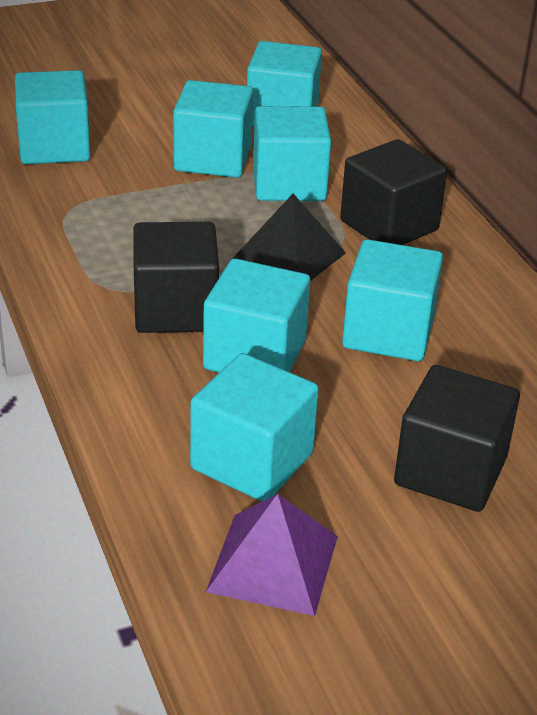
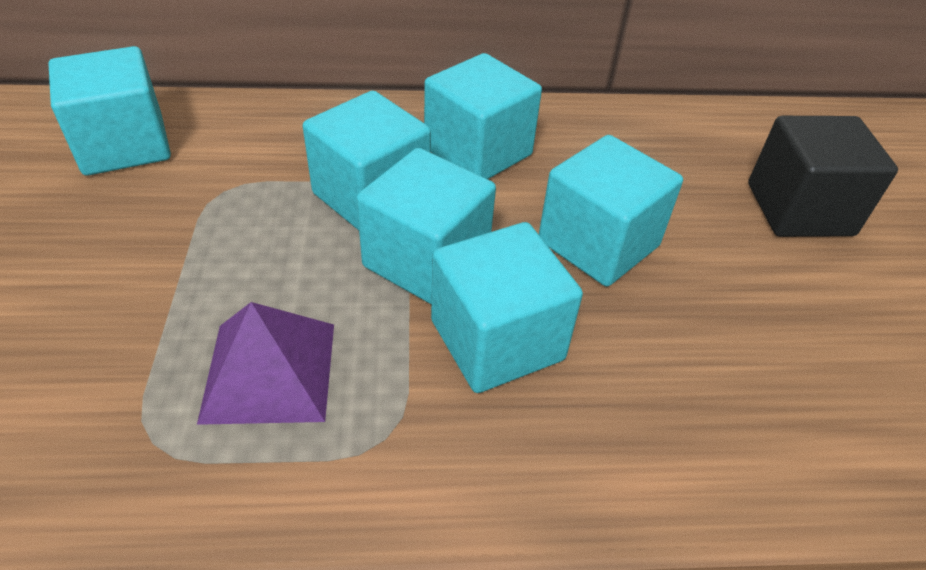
black cube: 3 -> 1
black pyramid: 1 -> 0
turquoise cube: 7 -> 6

